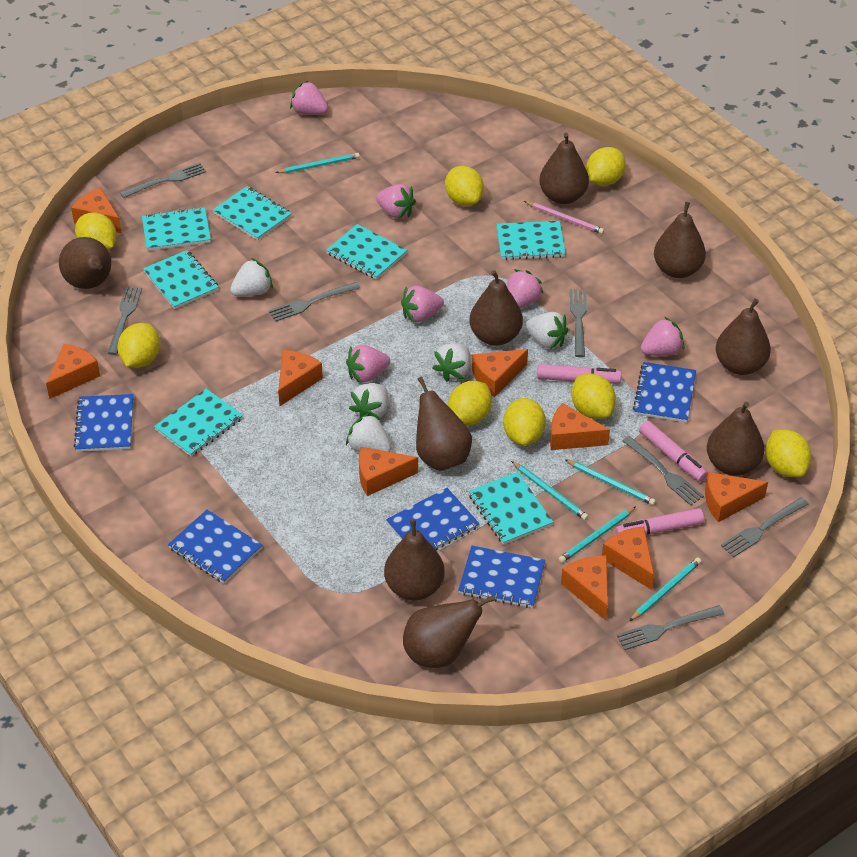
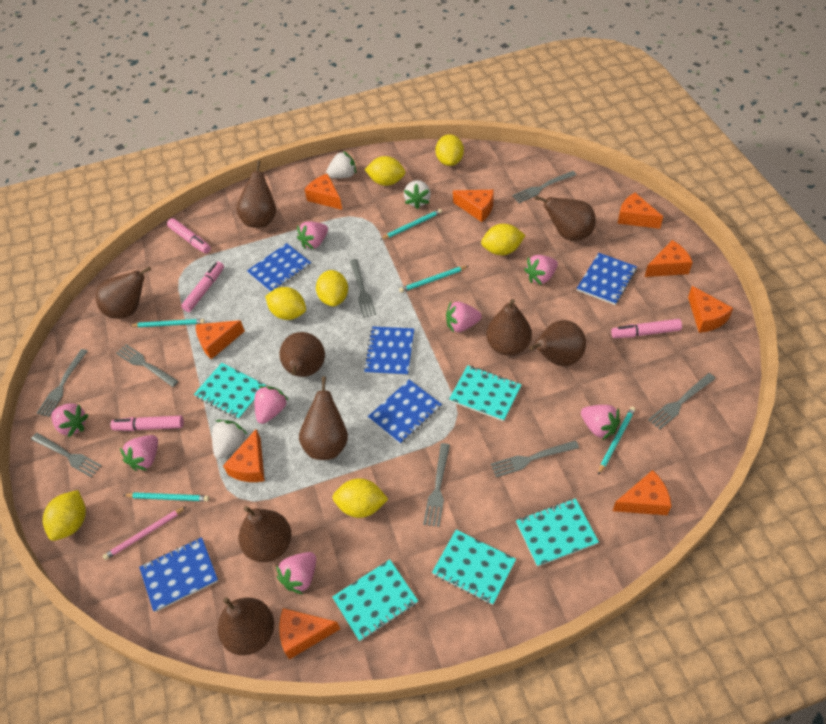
grey fork: 7 -> 8
pink marker: 3 -> 4
pink strawberry: 6 -> 8
turquoise notebook: 7 -> 5
white strawberry: 5 -> 3
yellow lemon: 8 -> 7

